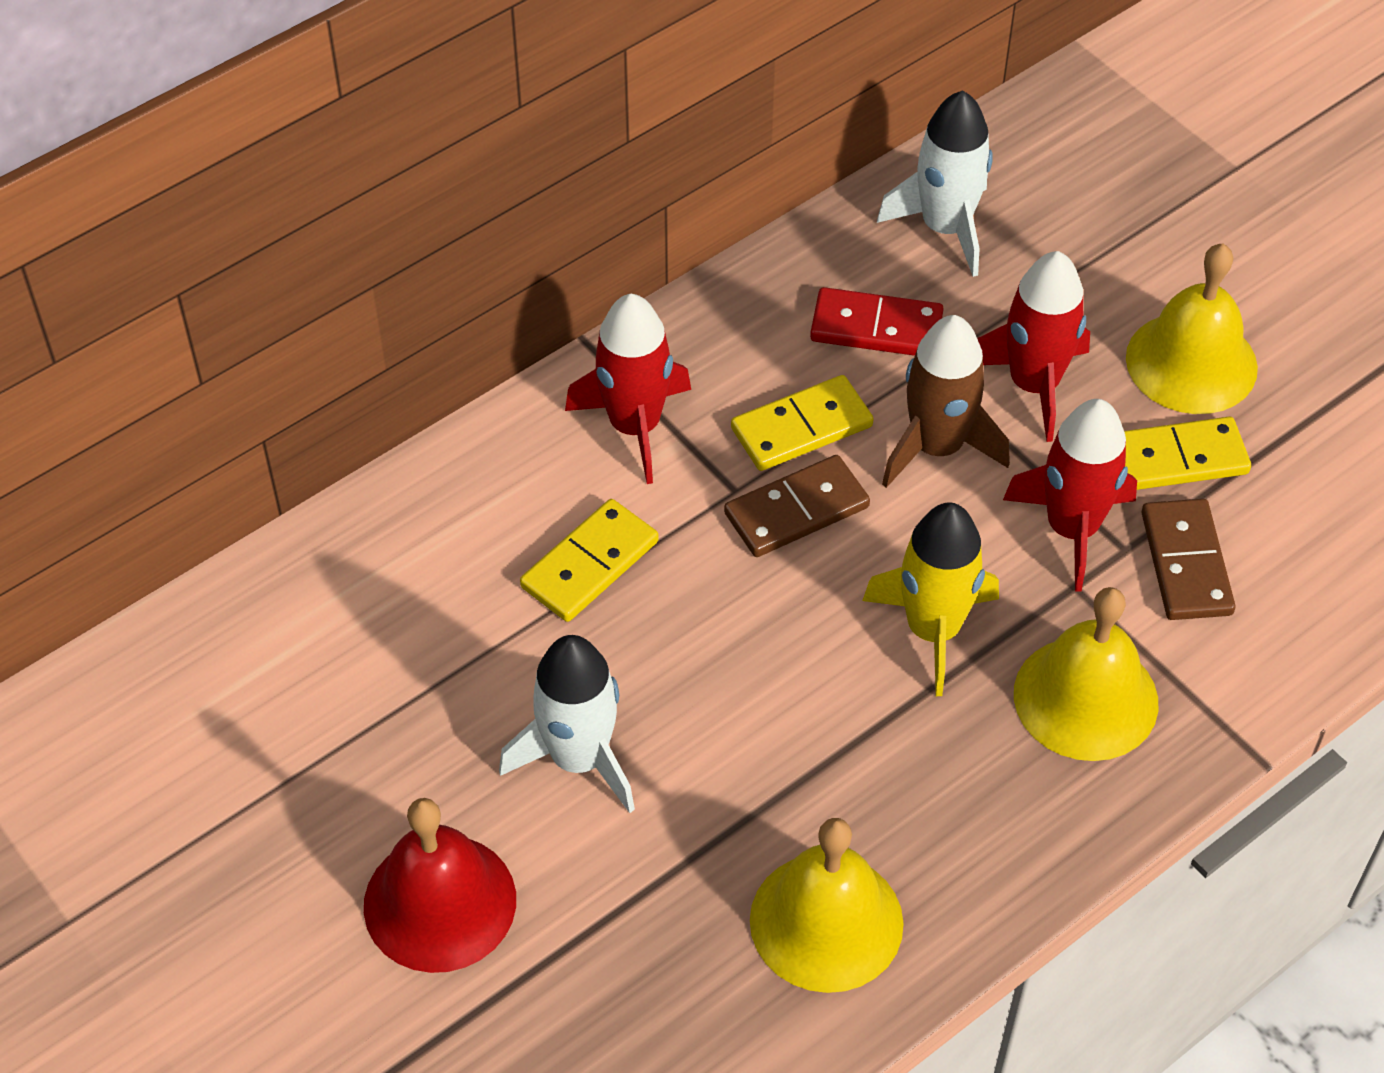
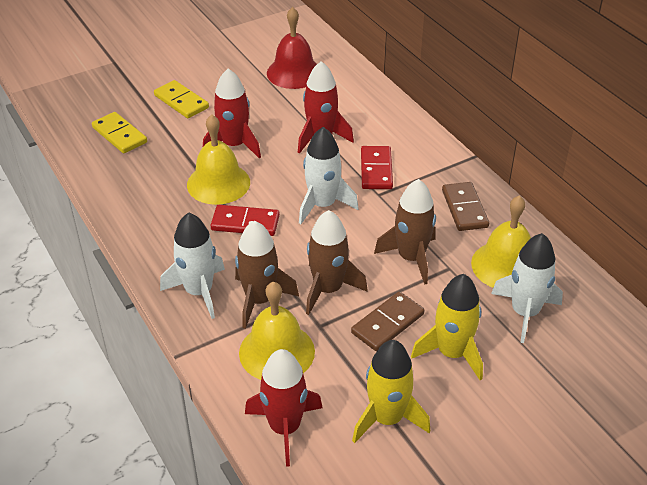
brown rocket: 1 -> 3
red domino: 1 -> 2
white rocket: 2 -> 3
yellow domino: 3 -> 2
yellow rocket: 1 -> 2

